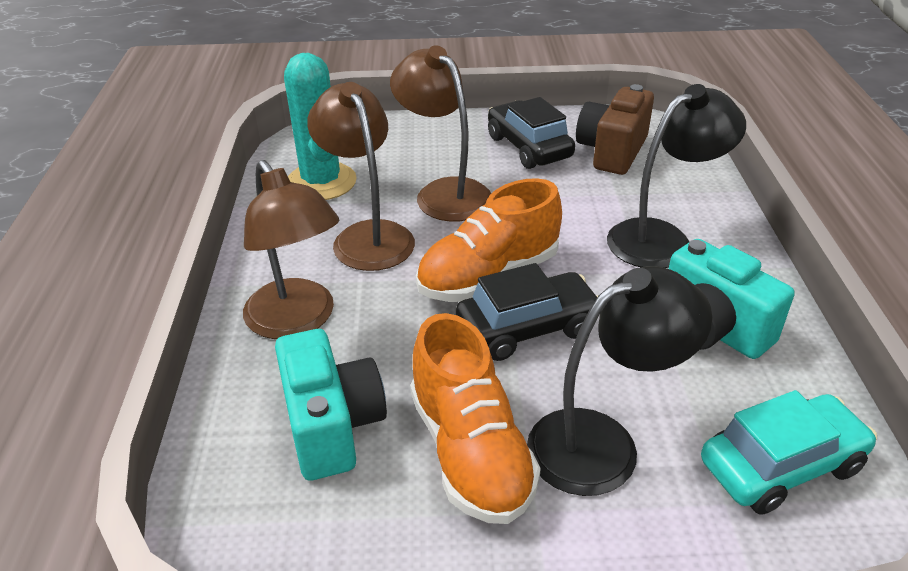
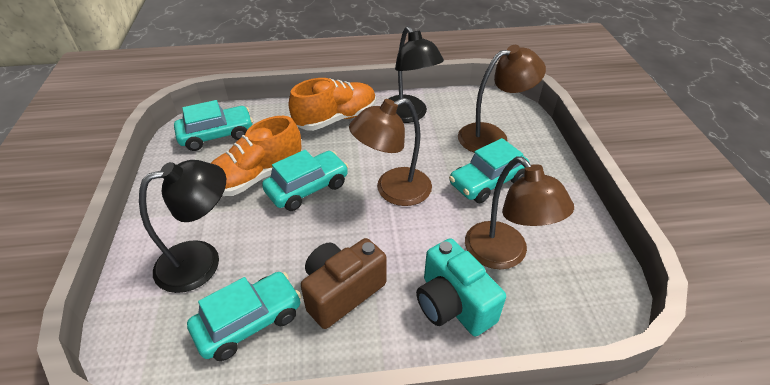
black car: 2 -> 0
turquoise cactus: 1 -> 0
turquoise camera: 2 -> 1
turquoise car: 1 -> 4

